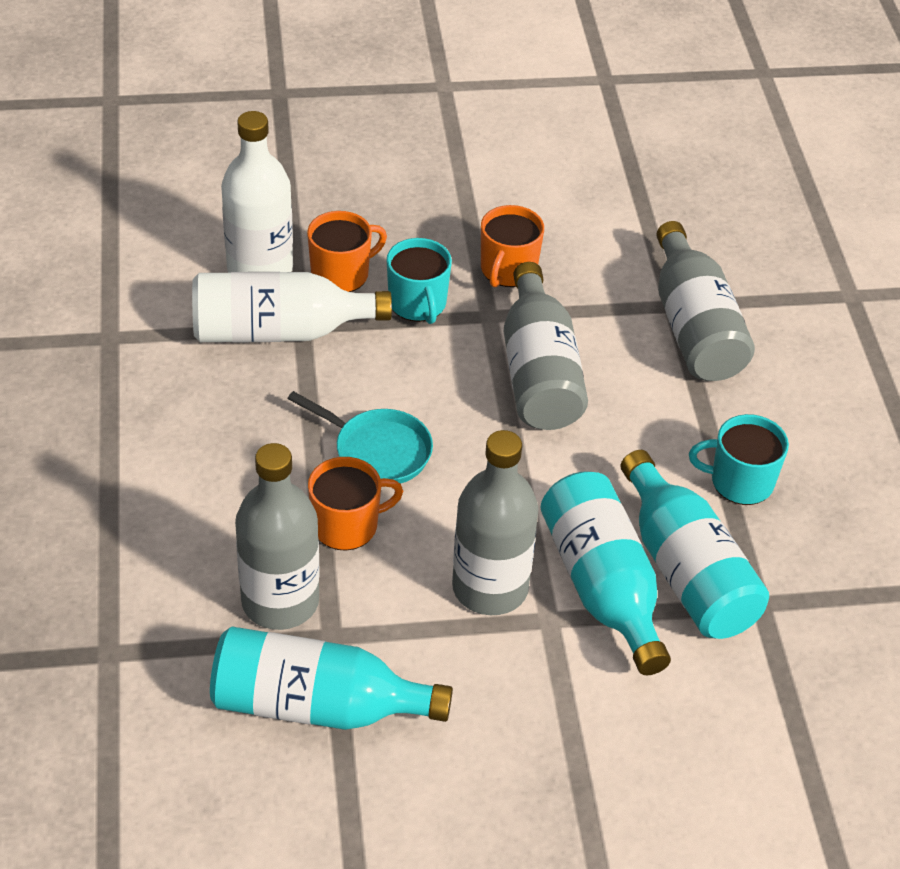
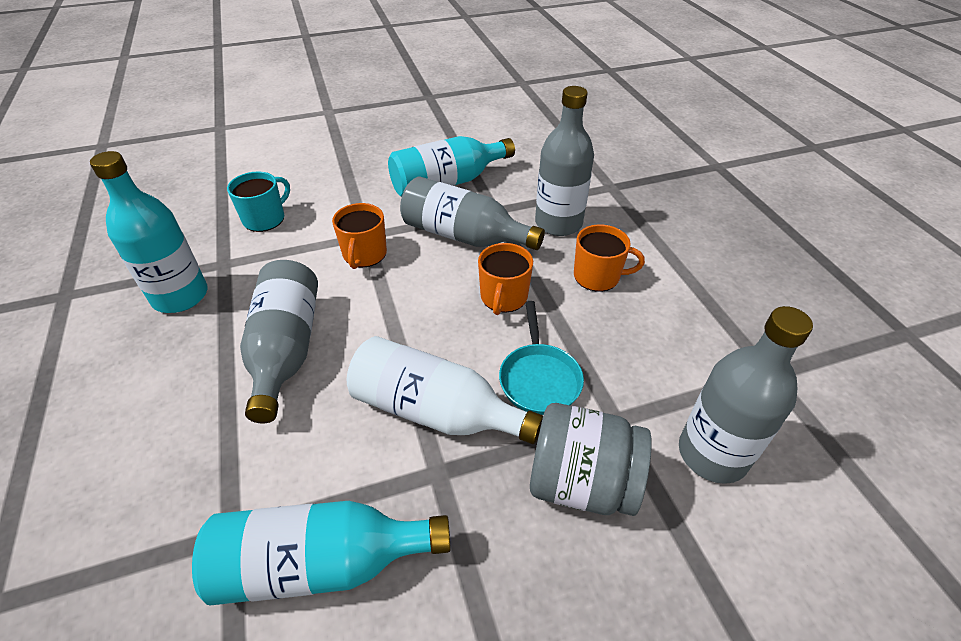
grey jar: 0 -> 1
turquoise mug: 2 -> 1
white bottle: 2 -> 1

